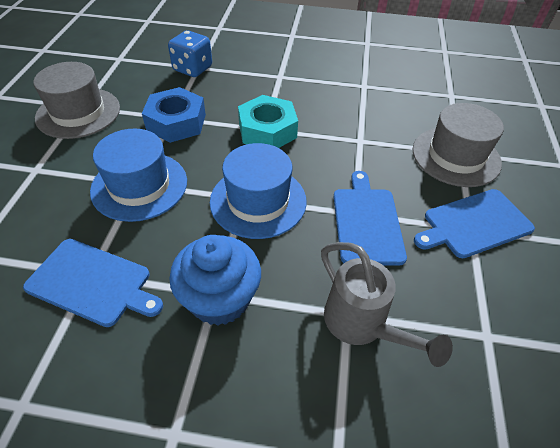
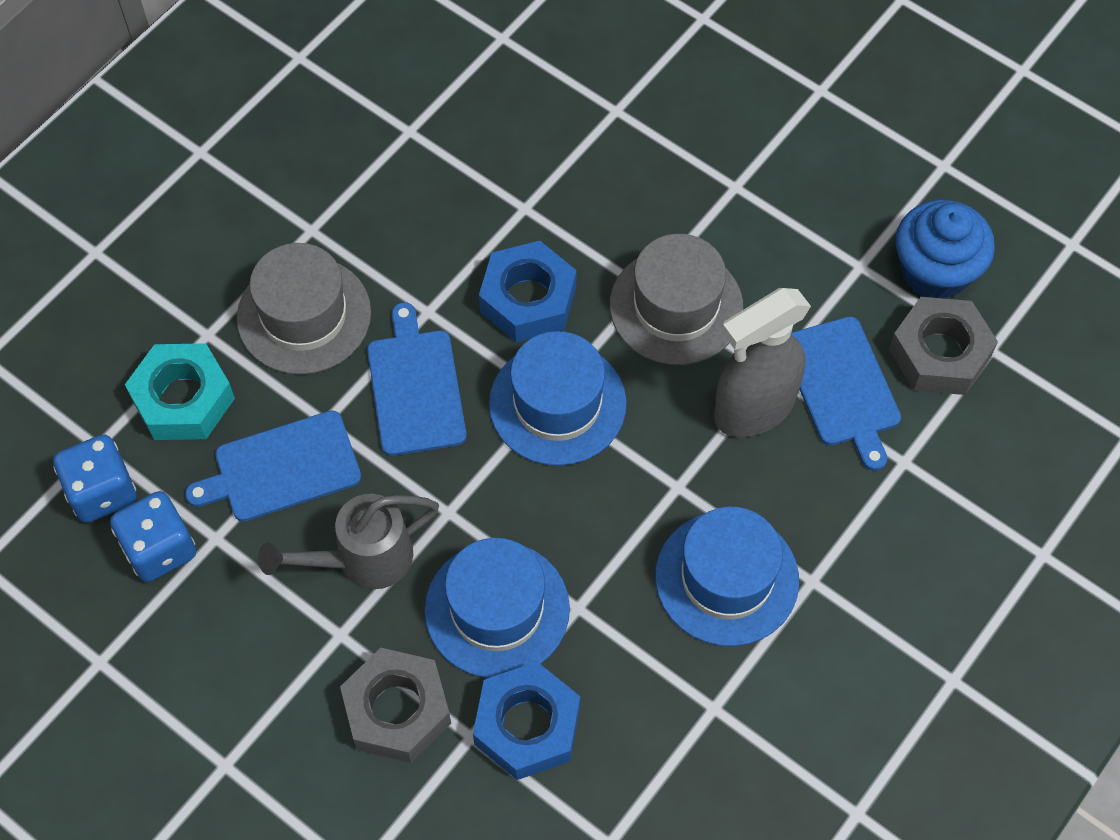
blue dice: 1 -> 2
blue hat: 2 -> 3
blue nut: 1 -> 2
grey nut: 0 -> 2
grey spray bottle: 0 -> 1

